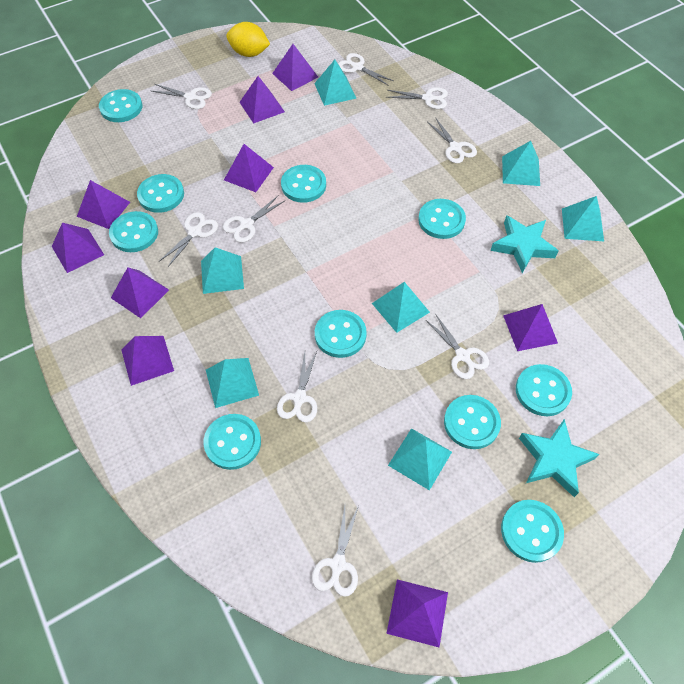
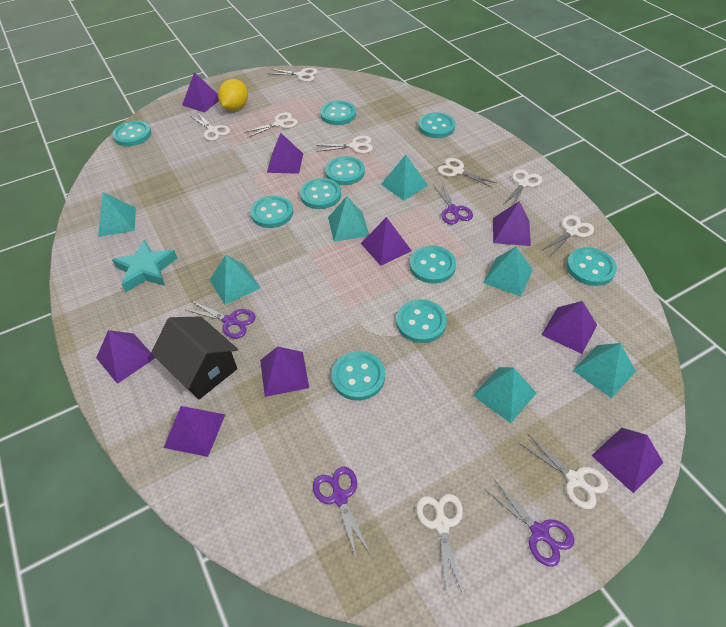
black house: 0 -> 1
purple scissors: 0 -> 4
turquoise star: 2 -> 1

